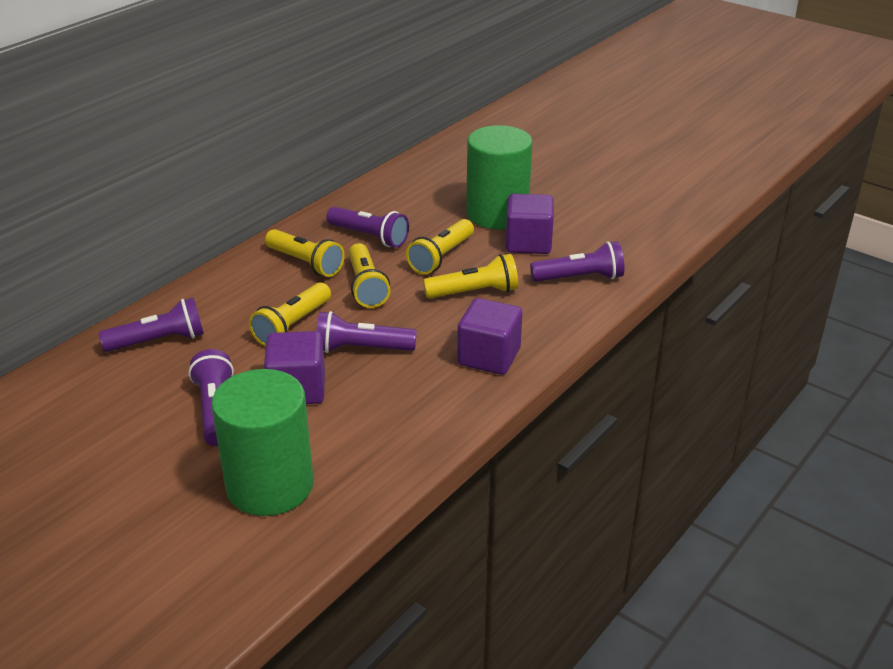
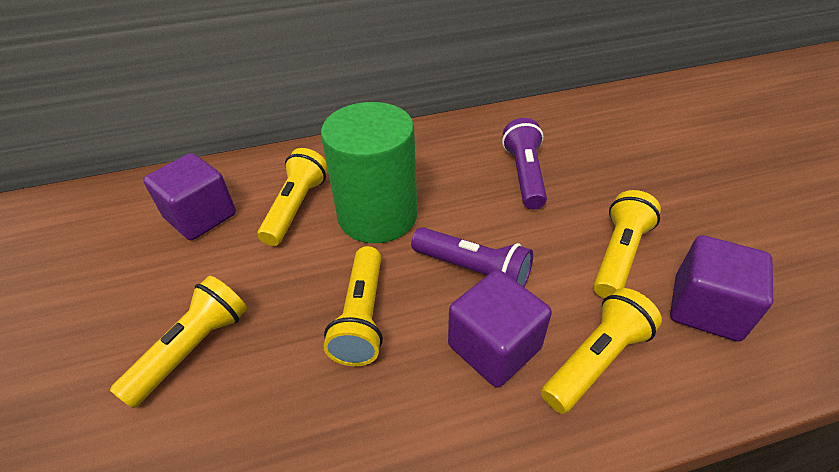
green cylinder: 2 -> 1
purple flashlight: 5 -> 2

